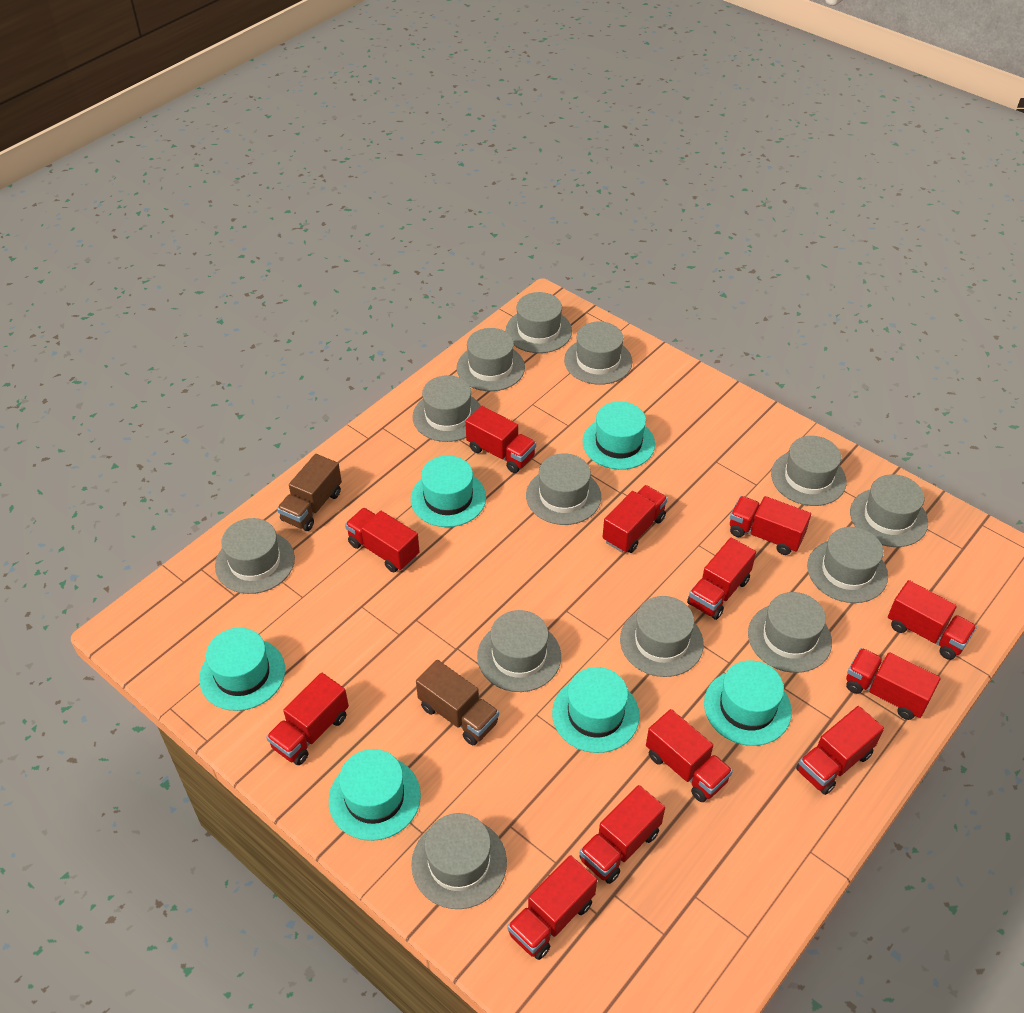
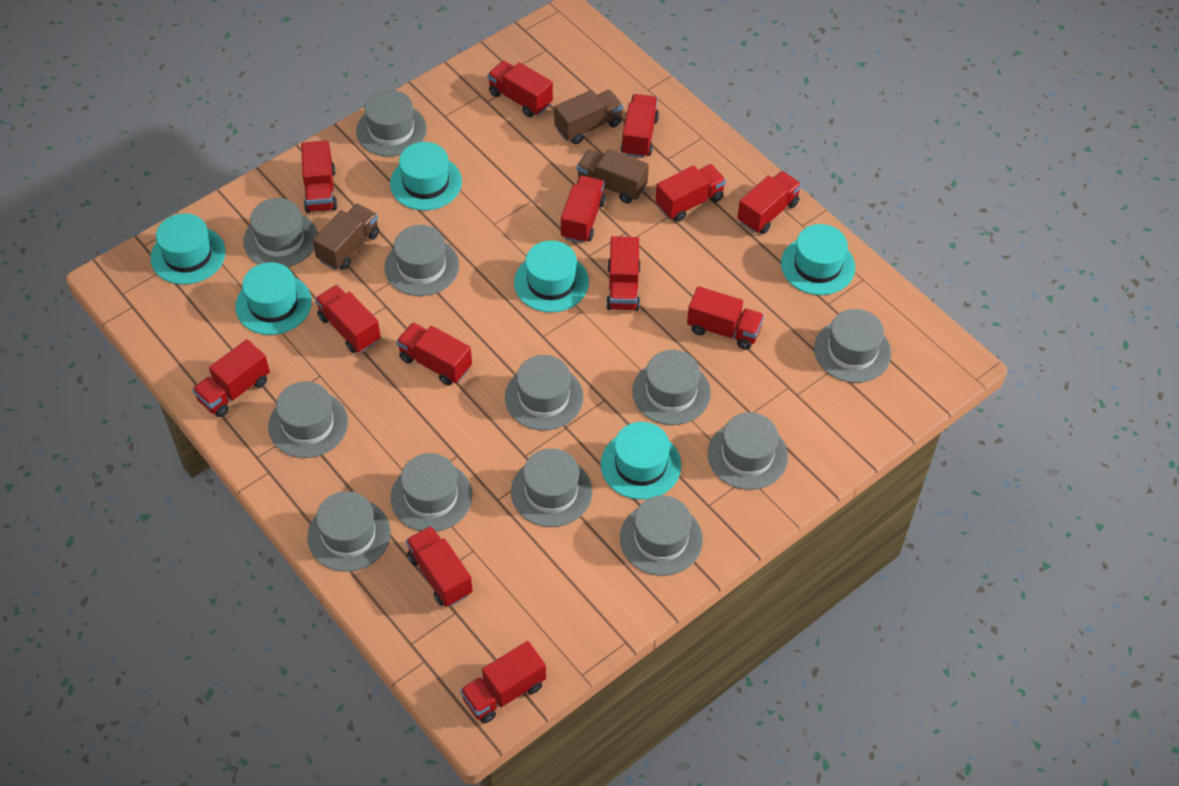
brown truck: 2 -> 3
grey hat: 13 -> 12
red truck: 12 -> 13

